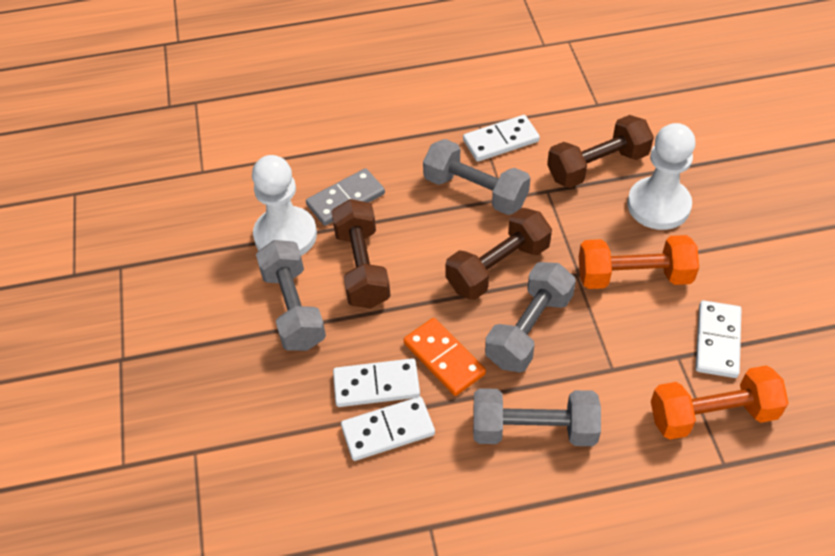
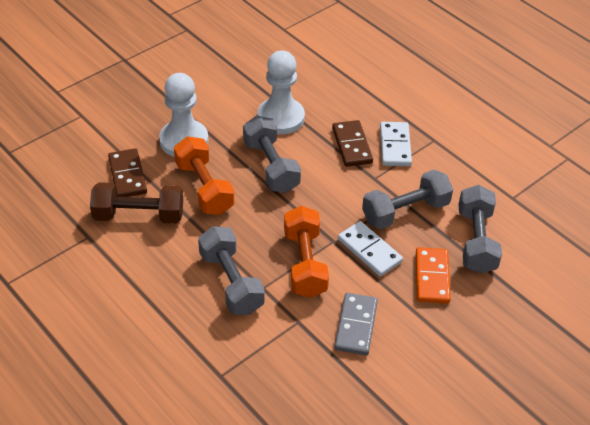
brown domino: 0 -> 2
brown dumbbell: 3 -> 1
white domino: 4 -> 2

